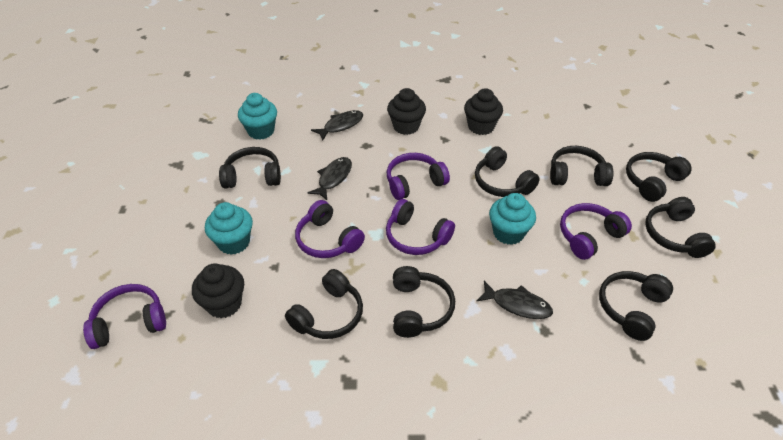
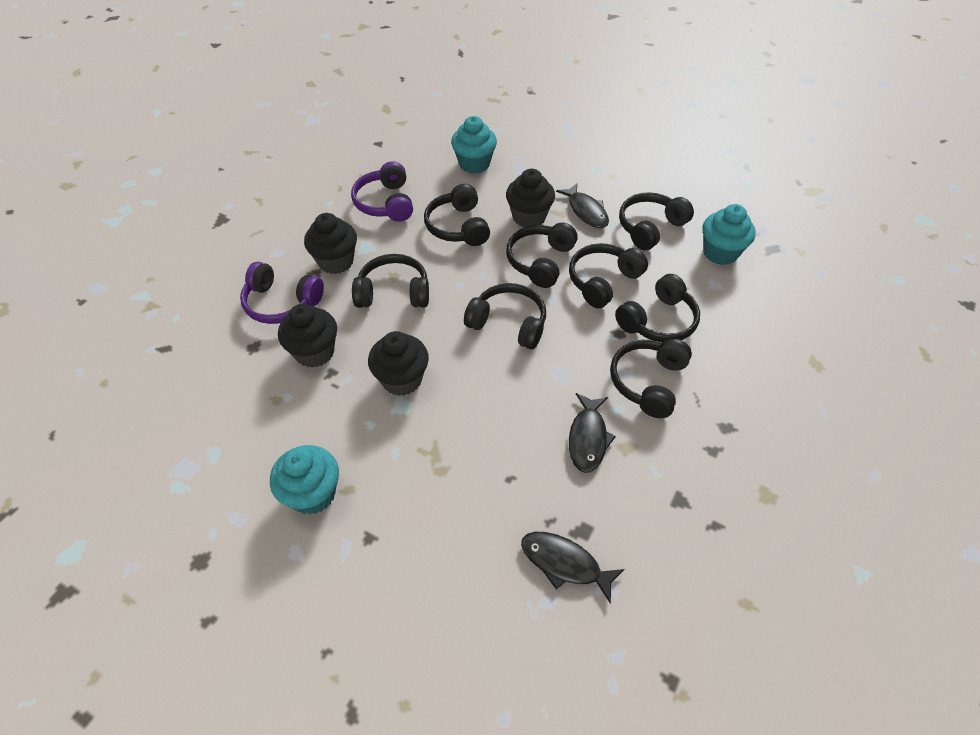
black cupcake: 3 -> 4
purple headphones: 5 -> 2

